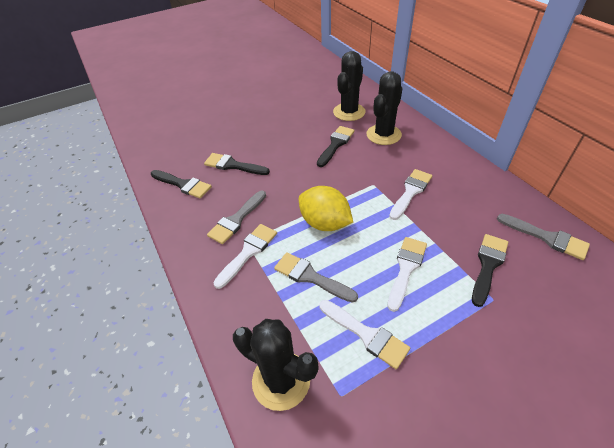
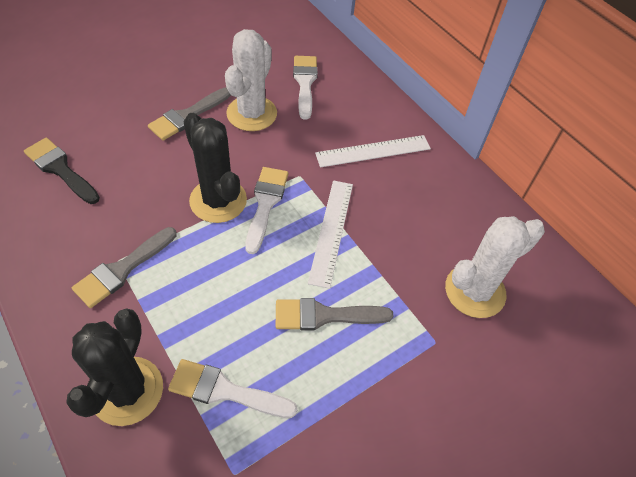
black brush: 4 -> 1
black cactus: 3 -> 2
white brush: 4 -> 3
white cactus: 0 -> 2
white ruler: 0 -> 2
yellow lemon: 1 -> 0

